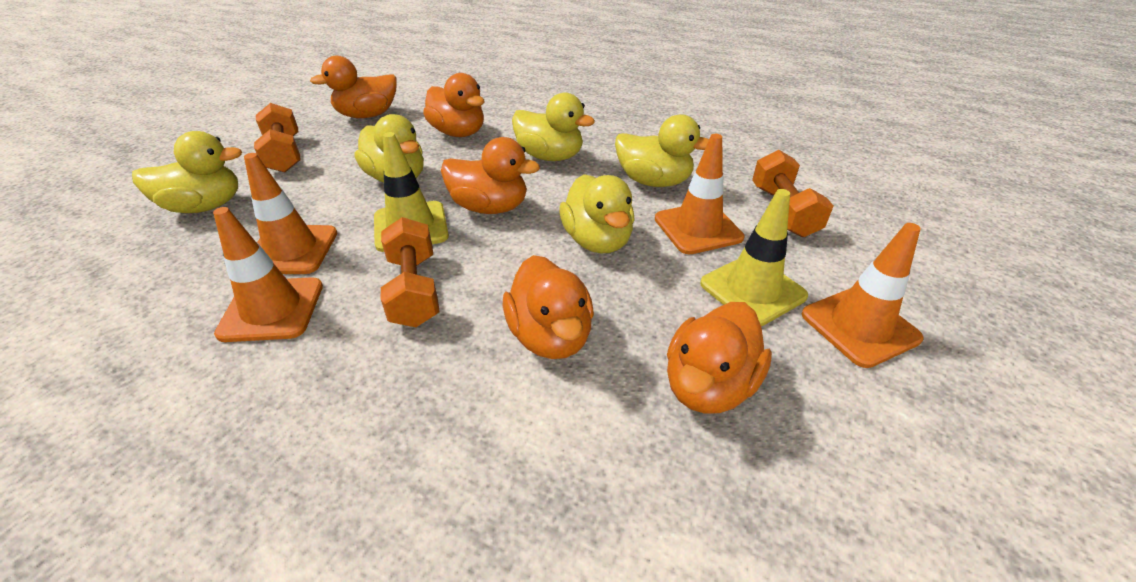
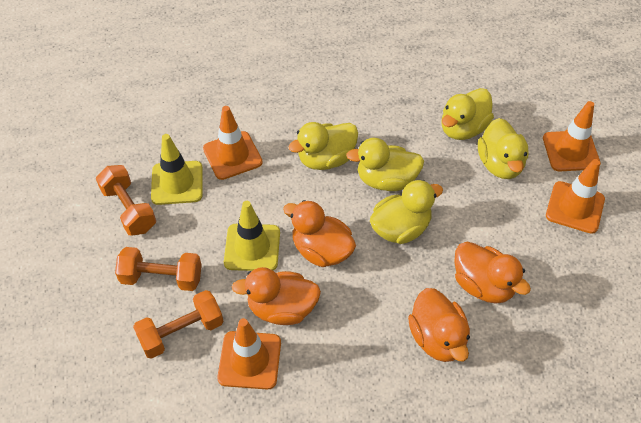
orange duck: 5 -> 4

